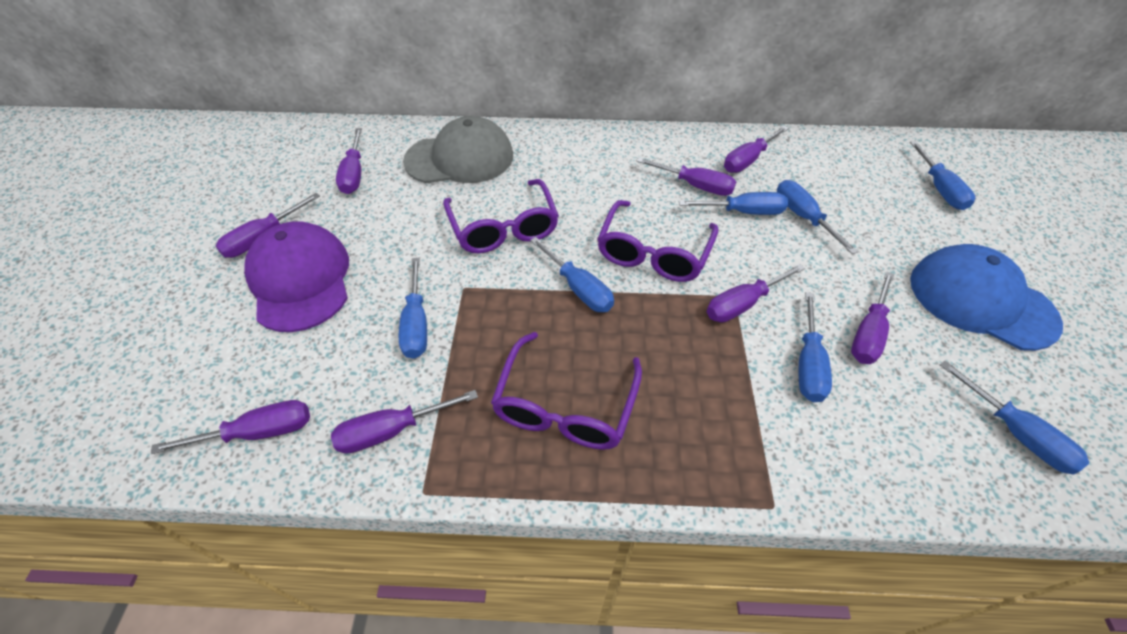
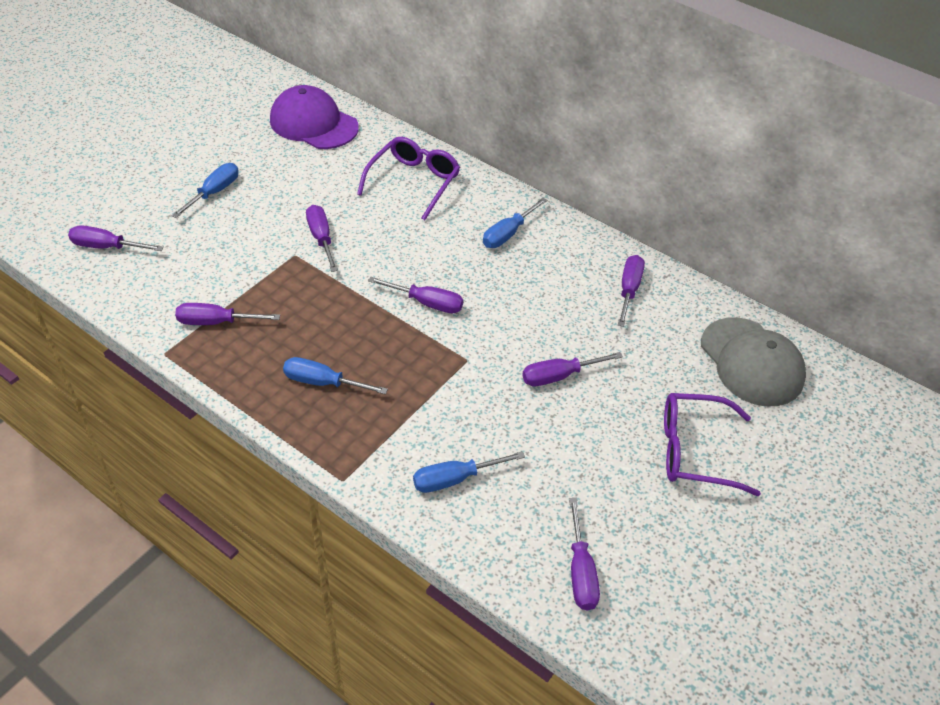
blue cap: 1 -> 0
blue screwdriver: 7 -> 4
purple glasses: 3 -> 2
purple screwdriver: 8 -> 7

